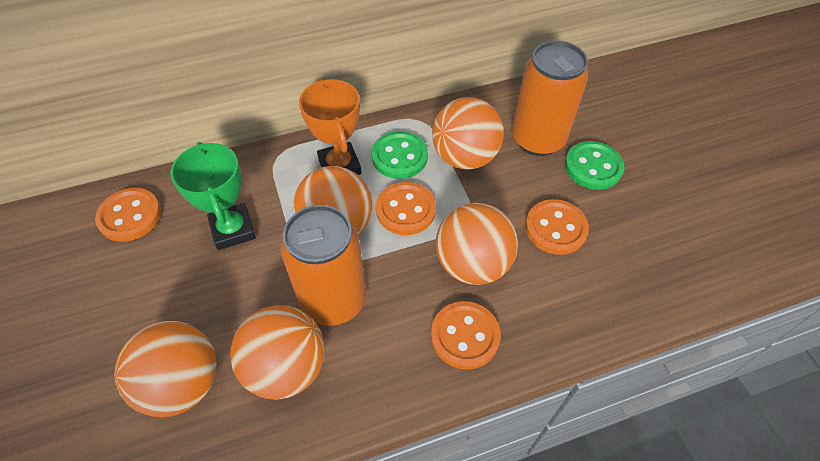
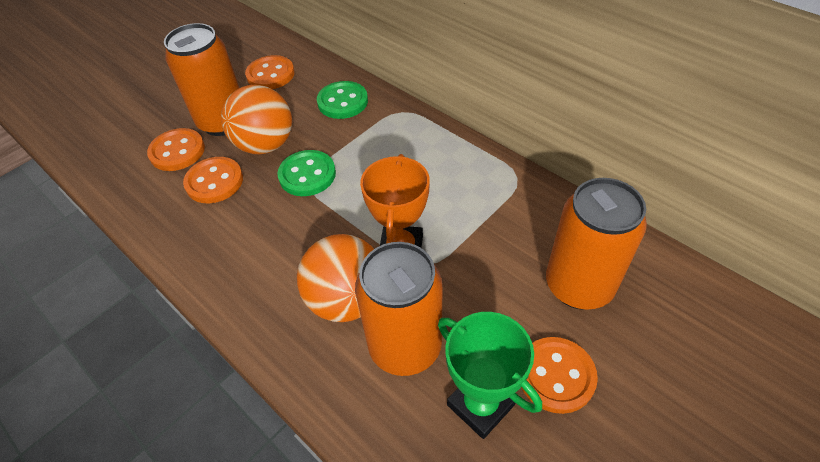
orange ball: 5 -> 2
orange can: 2 -> 3

